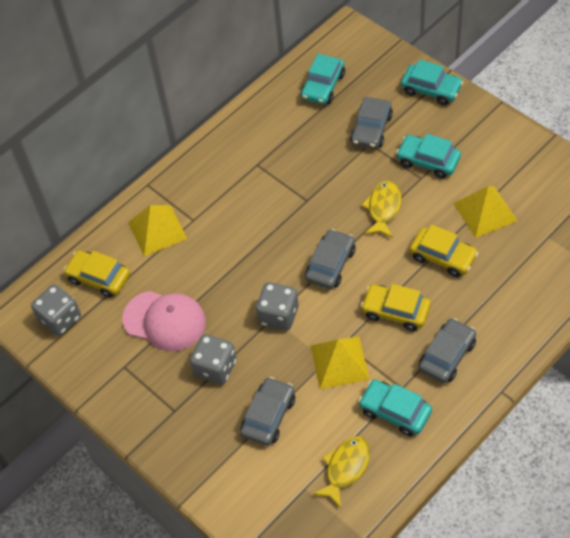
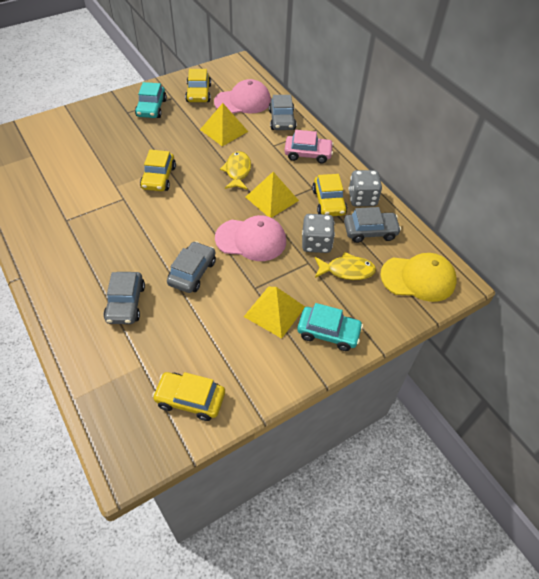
grey dice: 3 -> 2
pink cap: 1 -> 2
pink car: 0 -> 1
turquoise car: 4 -> 2
yellow cap: 0 -> 1
yellow car: 3 -> 4

